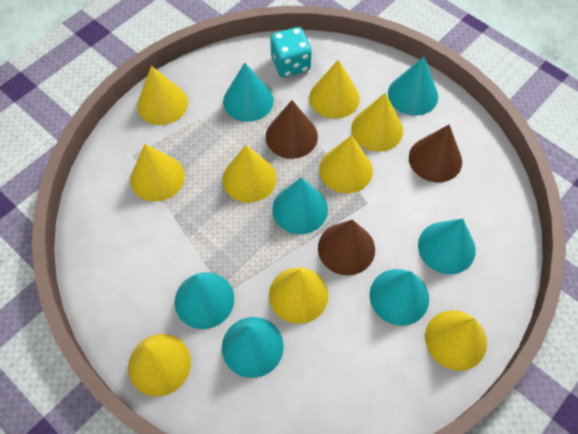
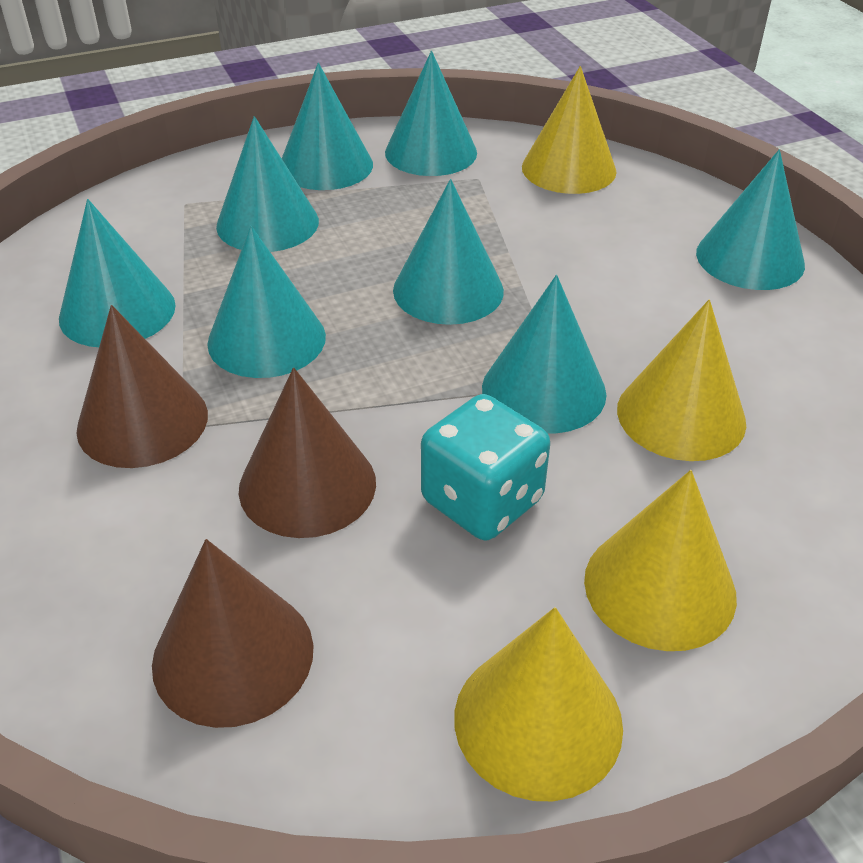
turquoise cone: 7 -> 8
yellow cone: 9 -> 4

